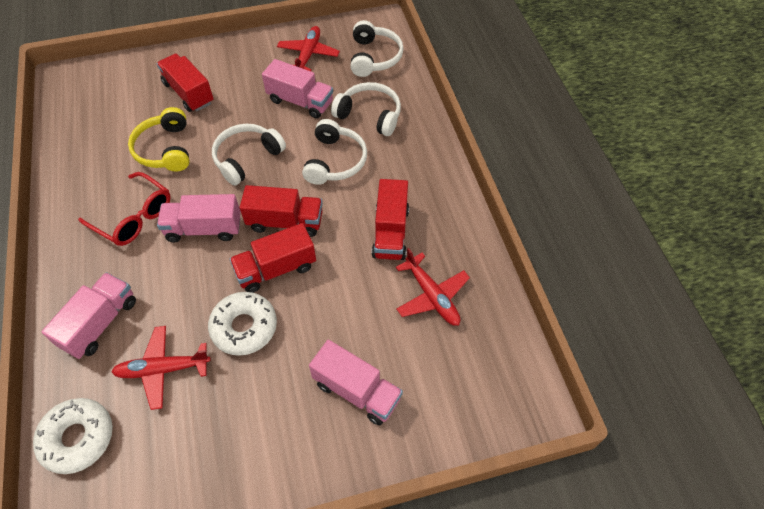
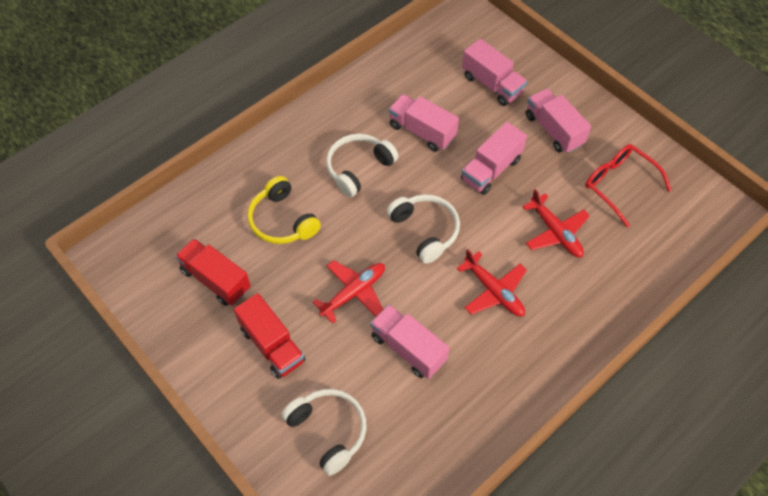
pink truck: 4 -> 5
red truck: 4 -> 2
white donut: 2 -> 0
white headphones: 4 -> 3

